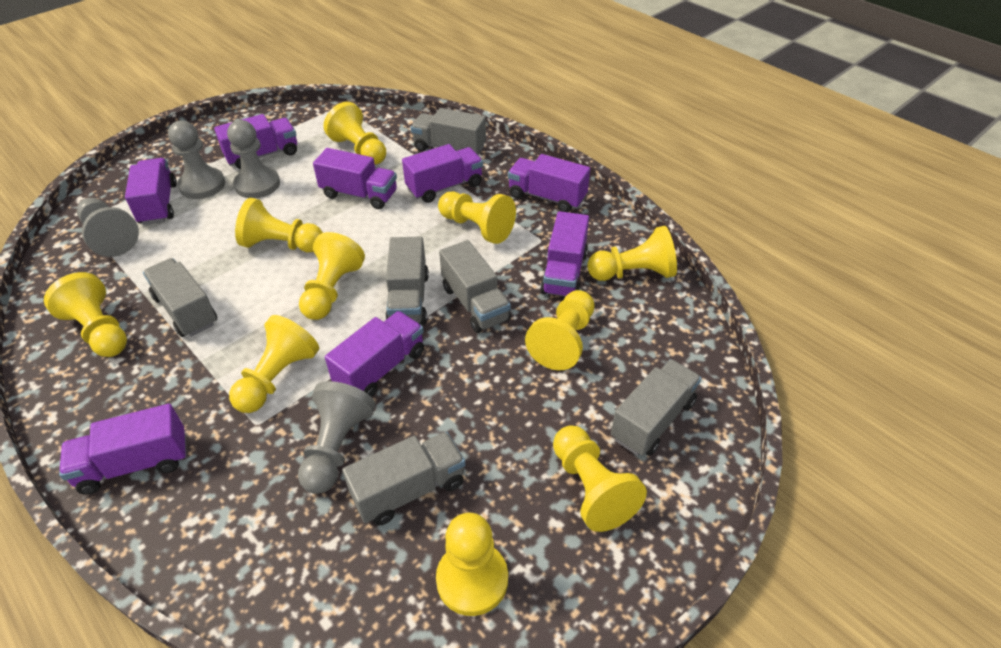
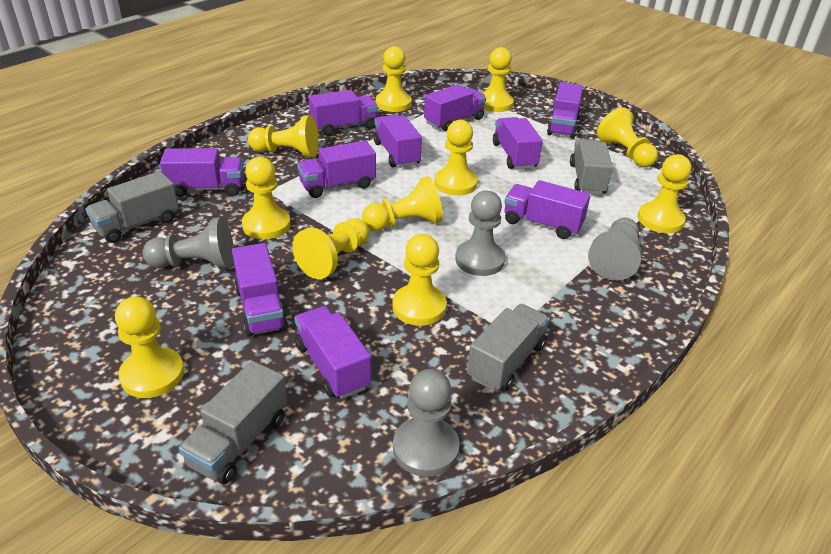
grey truck: 6 -> 4
purple truck: 8 -> 10
yellow pawn: 10 -> 11

